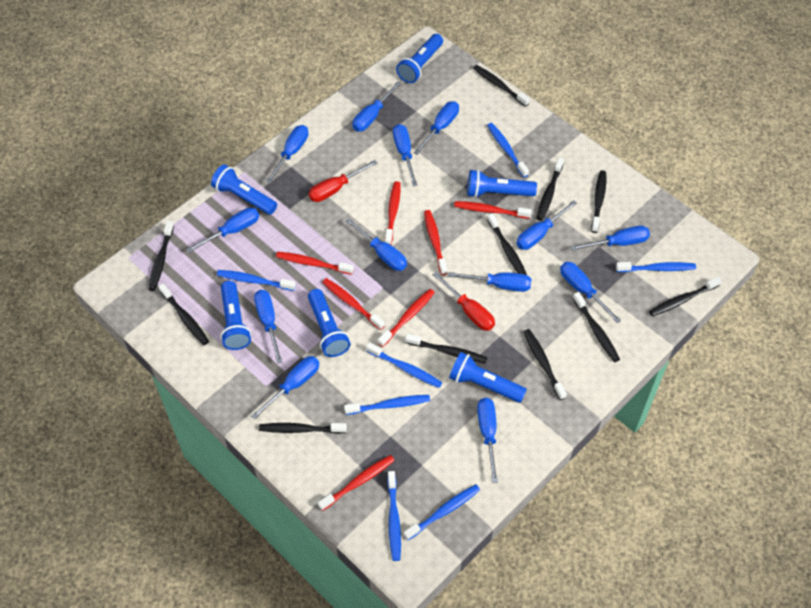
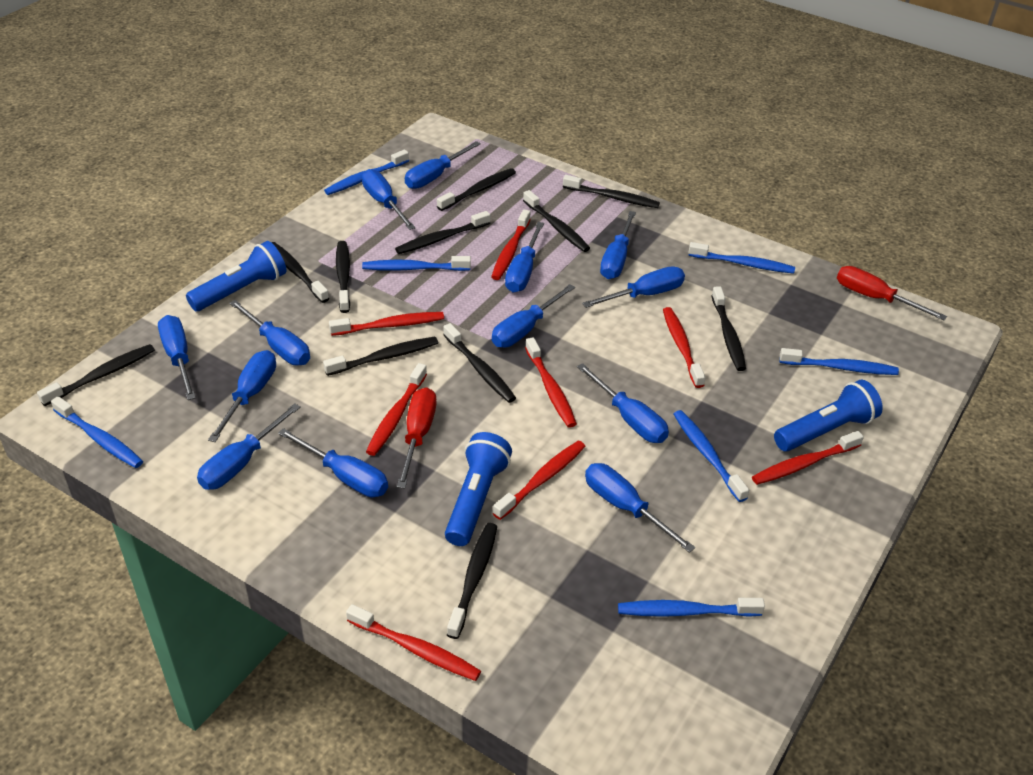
blue flashlight: 6 -> 3
red toothbrush: 7 -> 8

